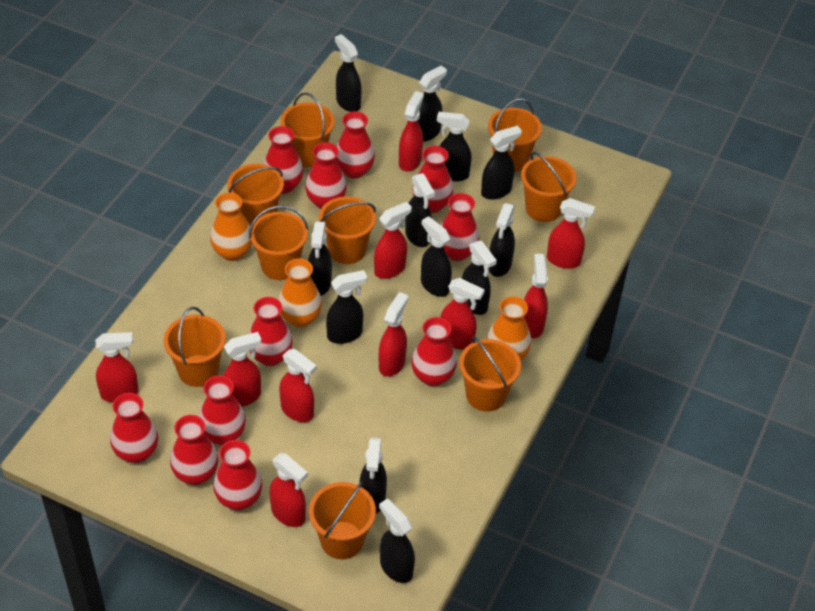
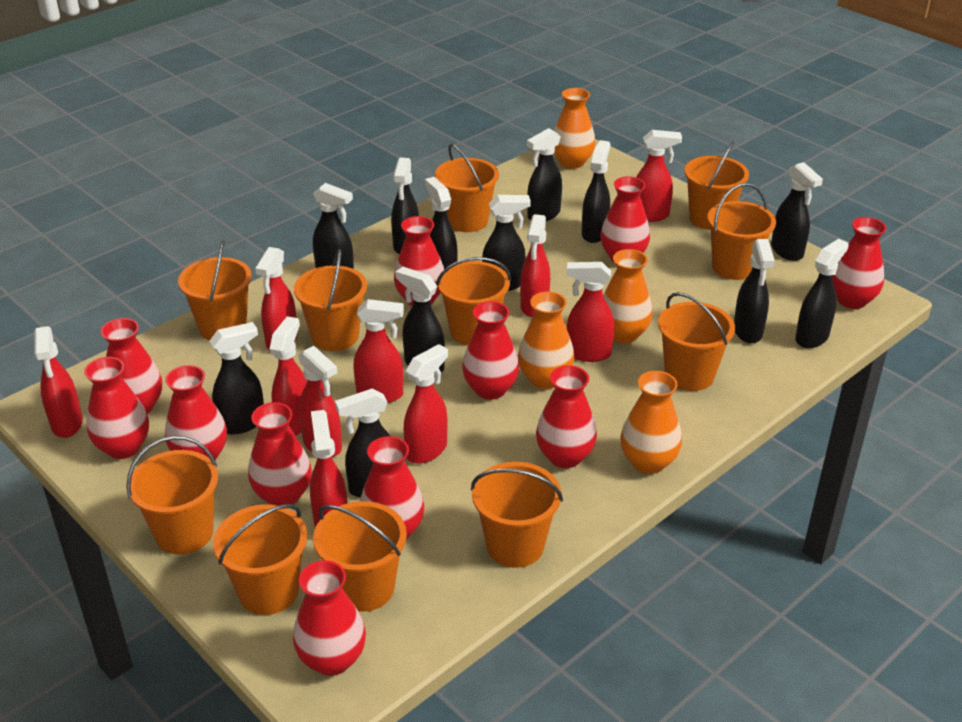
orange bucket: 9 -> 11
orange vase: 3 -> 4

